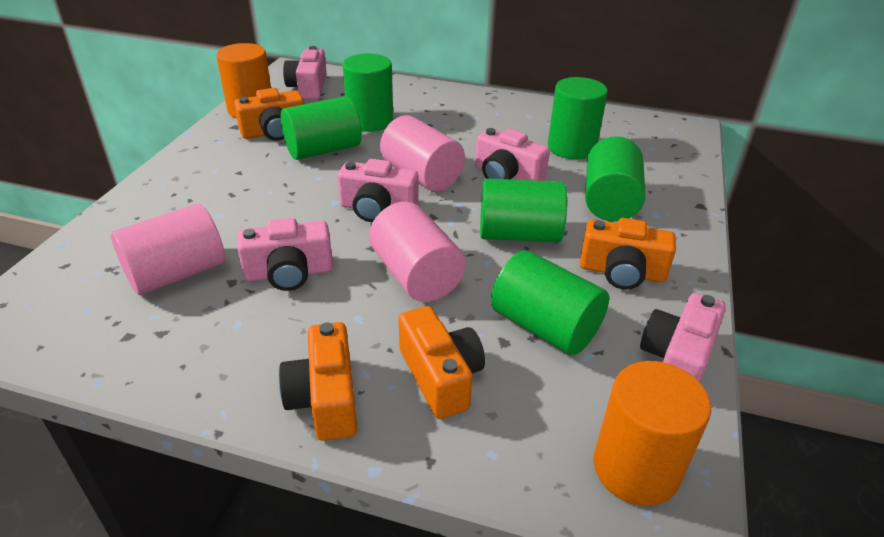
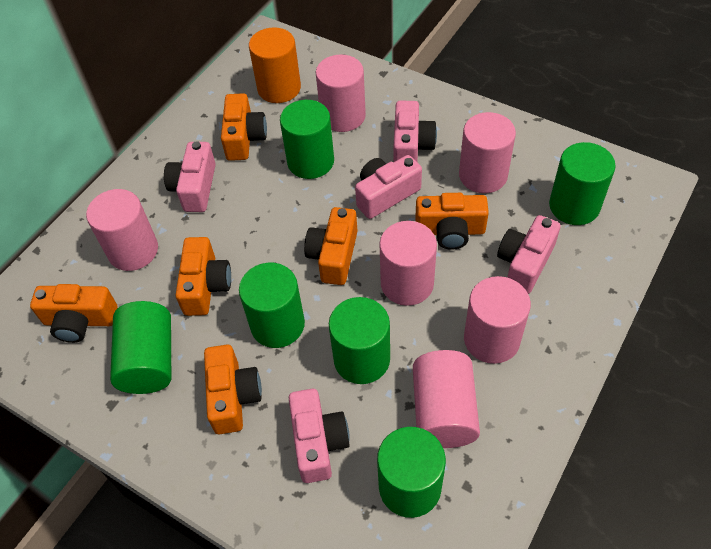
orange camera: 4 -> 6
orange cylinder: 2 -> 1
pink cylinder: 3 -> 6

